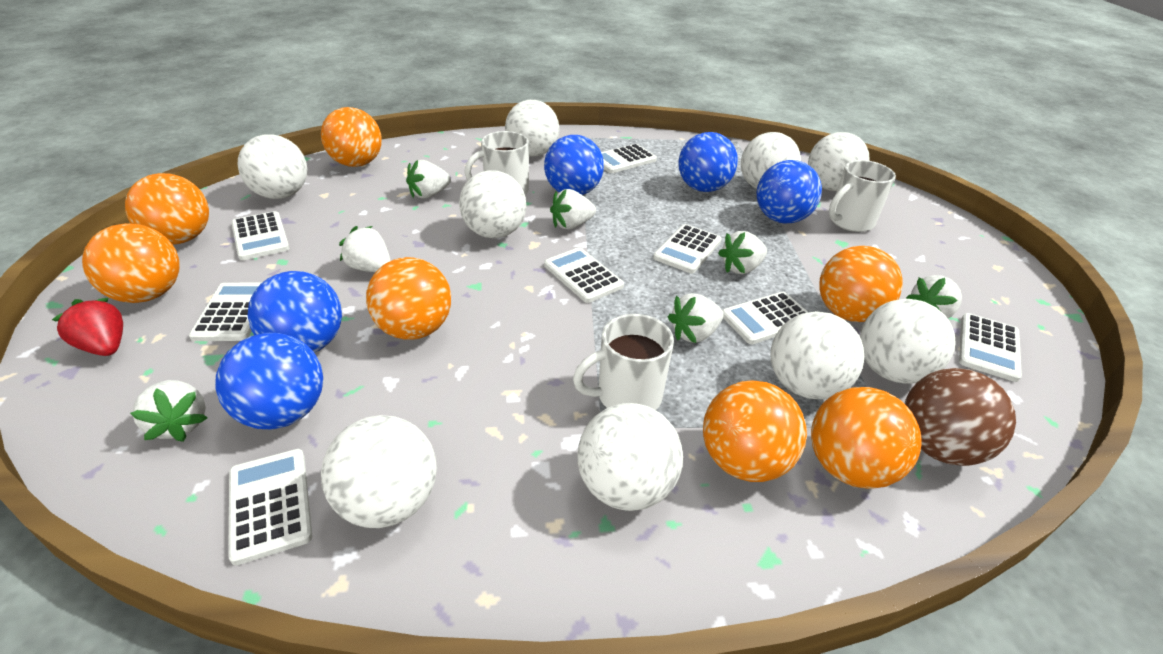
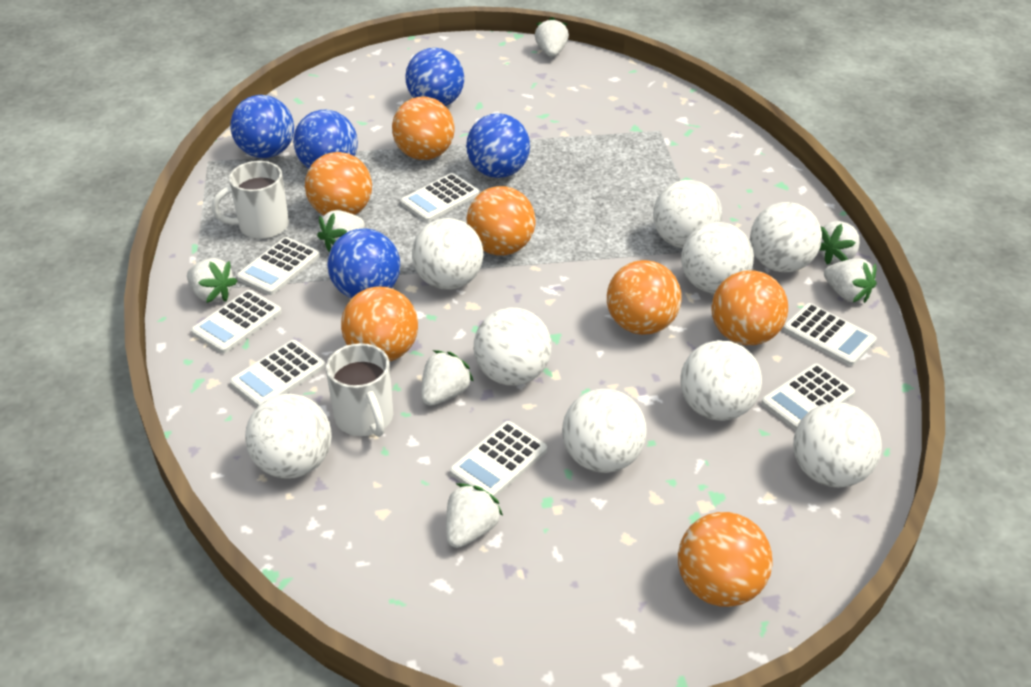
brown ball: 1 -> 0
red strawberry: 1 -> 0
white calculator: 8 -> 7
white mug: 3 -> 2

